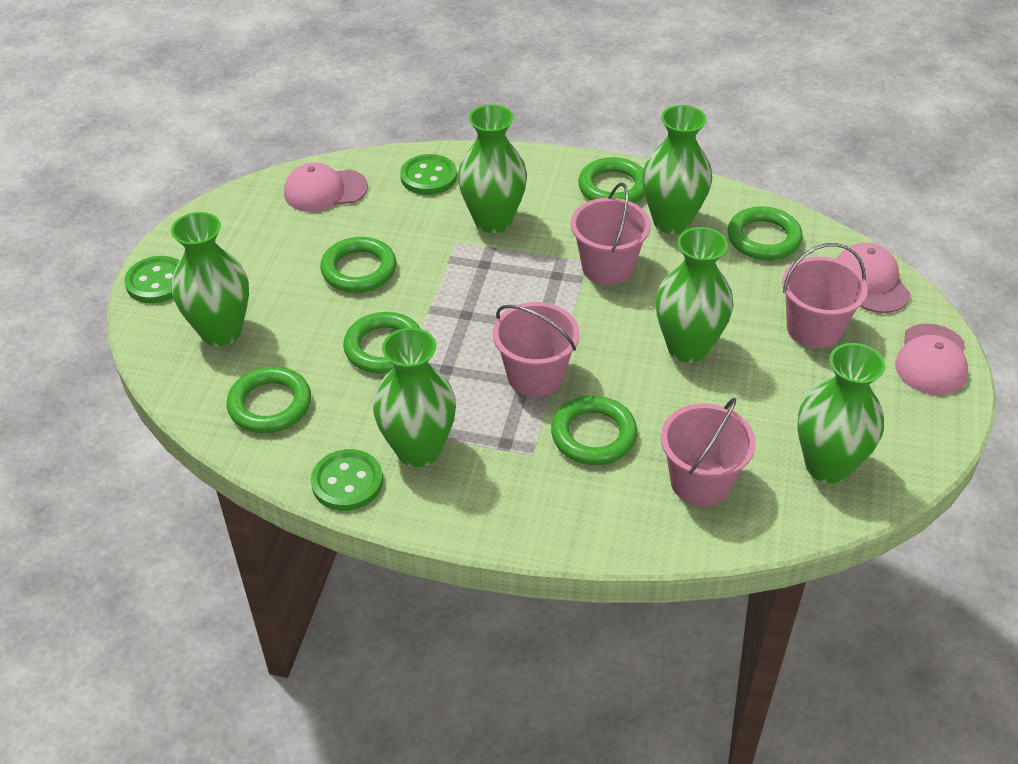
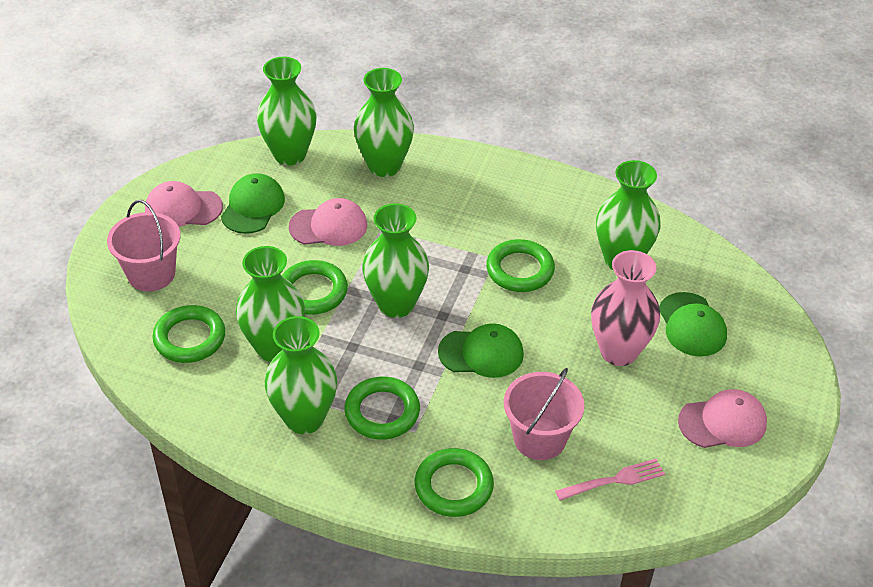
green button: 3 -> 0
green cap: 0 -> 3
green ring: 6 -> 5
pink bucket: 4 -> 2
pink fork: 0 -> 1
pink vase: 0 -> 1

